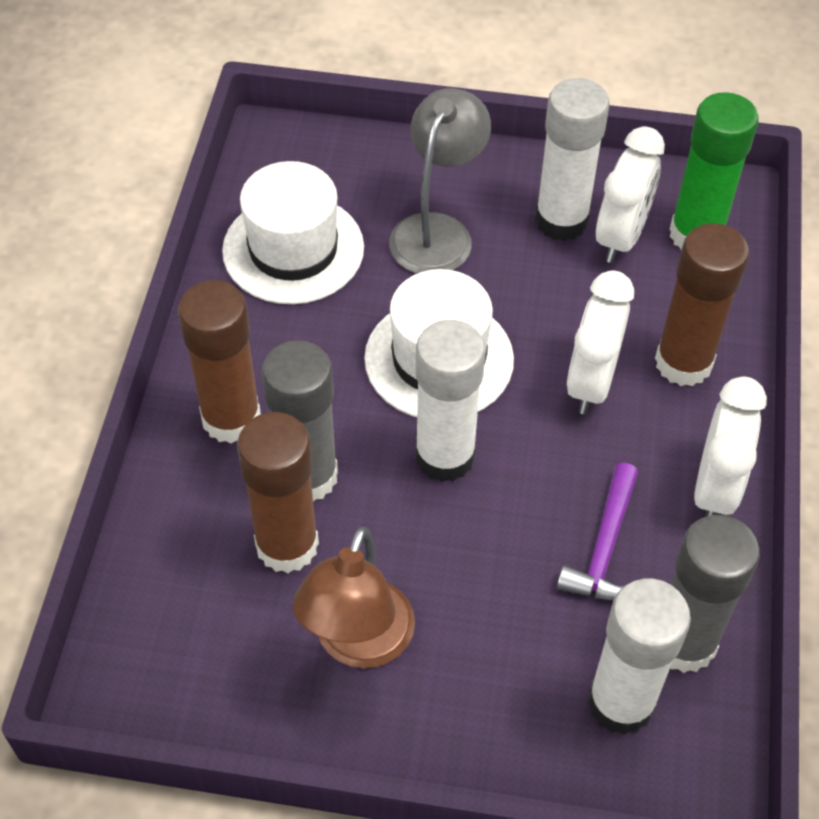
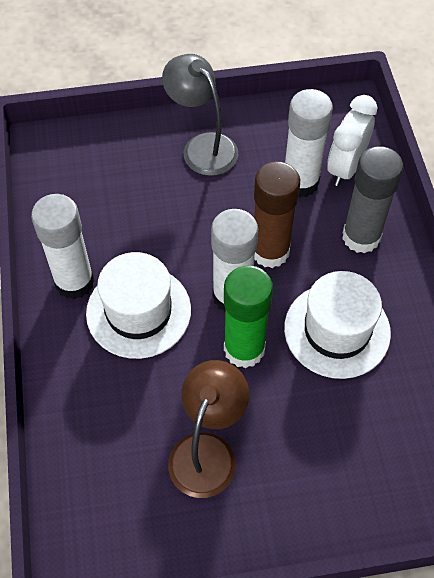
brown glue stick: 3 -> 1
grey glue stick: 2 -> 1
purple hammer: 1 -> 0
white clock: 3 -> 1

